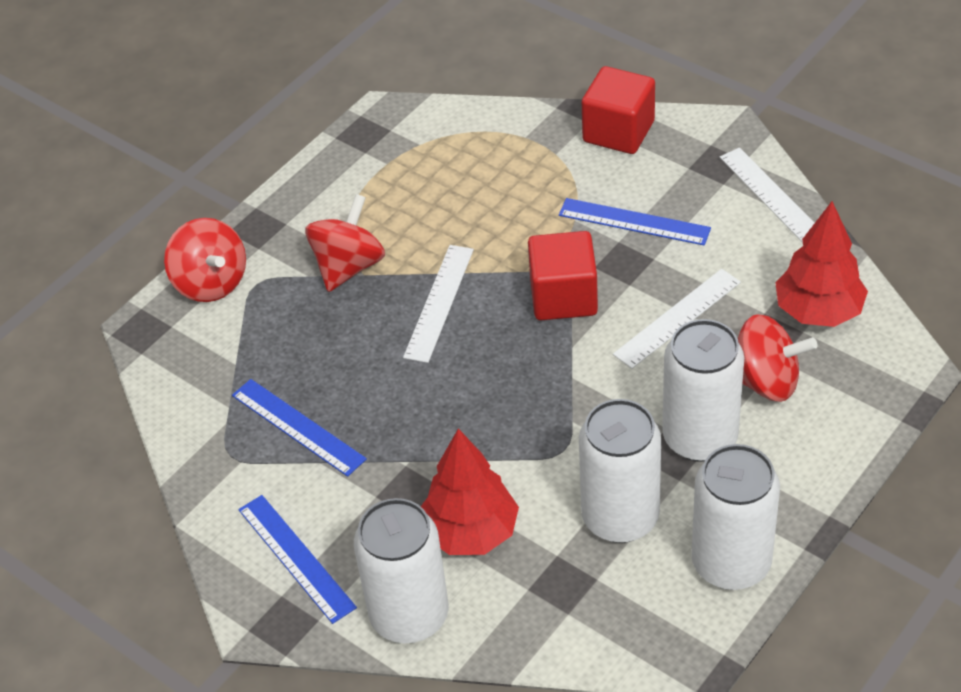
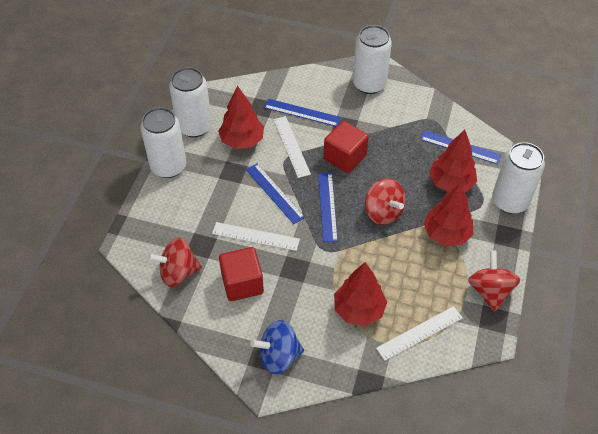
blue ruler: 3 -> 4
blue spinning top: 0 -> 1
red tree: 2 -> 4

